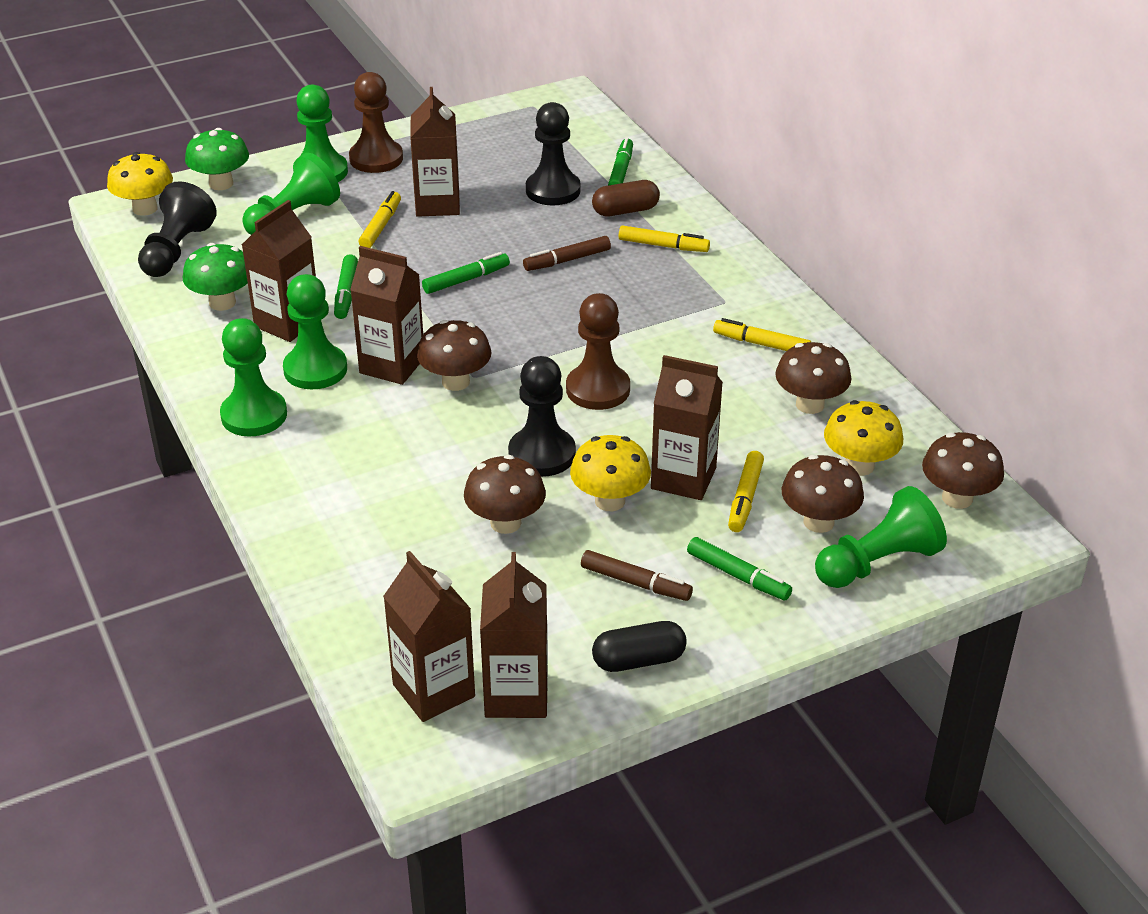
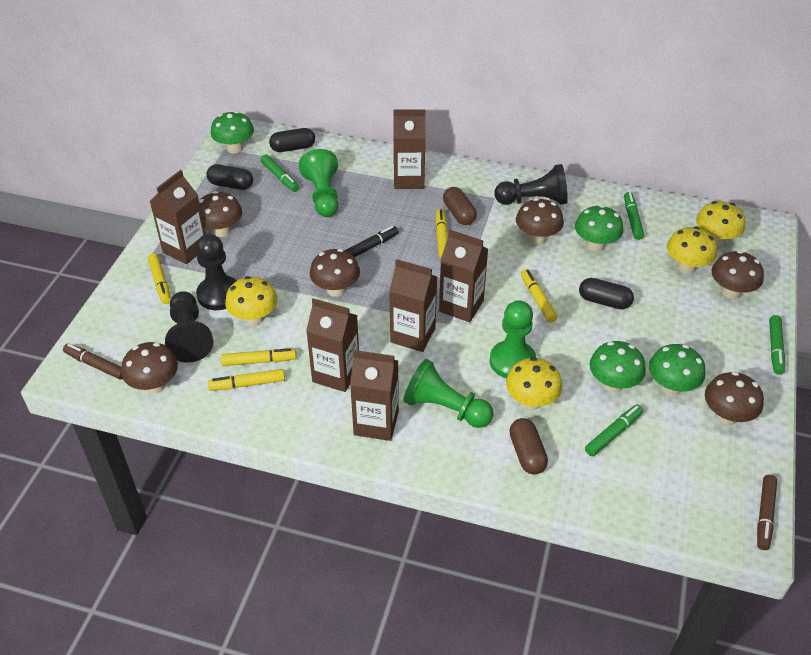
black capsule: 1 -> 3
black marker: 0 -> 1
brown capsule: 1 -> 2
brown mushroom: 5 -> 6
brown pawn: 2 -> 0
green mushroom: 2 -> 4
green pawn: 5 -> 3
yellow marker: 4 -> 5
yellow mushroom: 3 -> 4

